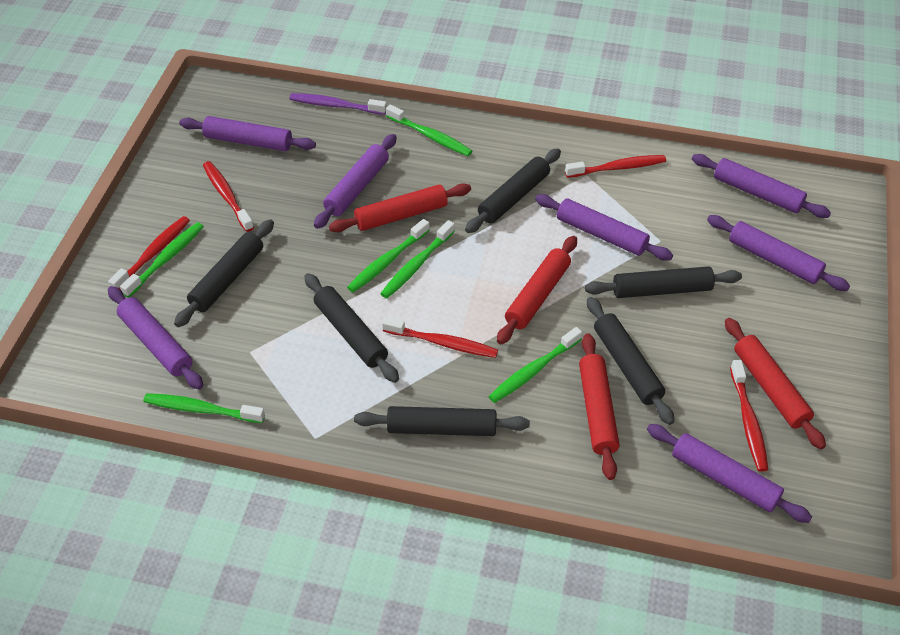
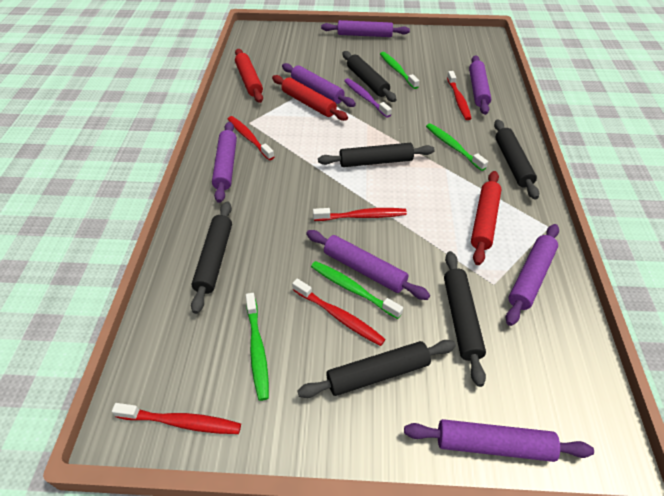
green toothbrush: 6 -> 4
red rolling pin: 4 -> 3

